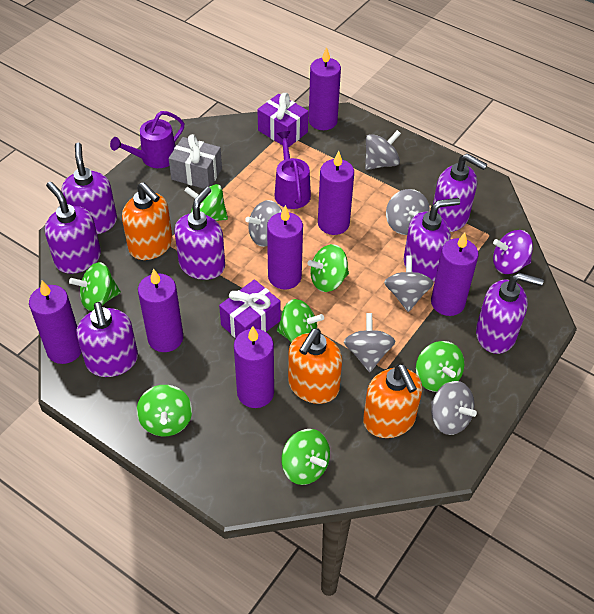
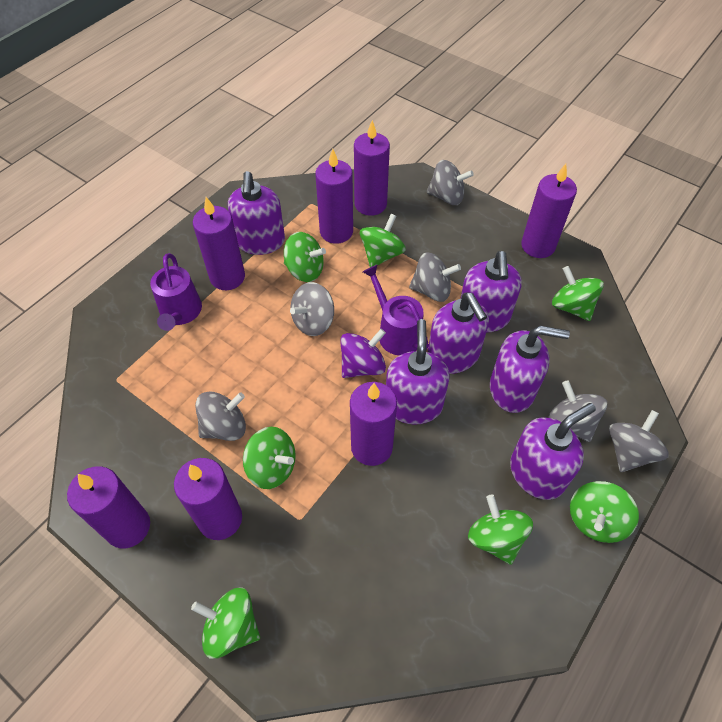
grey gift: 1 -> 0
orange soap dispenser: 3 -> 0
purple gift: 2 -> 0
purple soap dispenser: 7 -> 6

